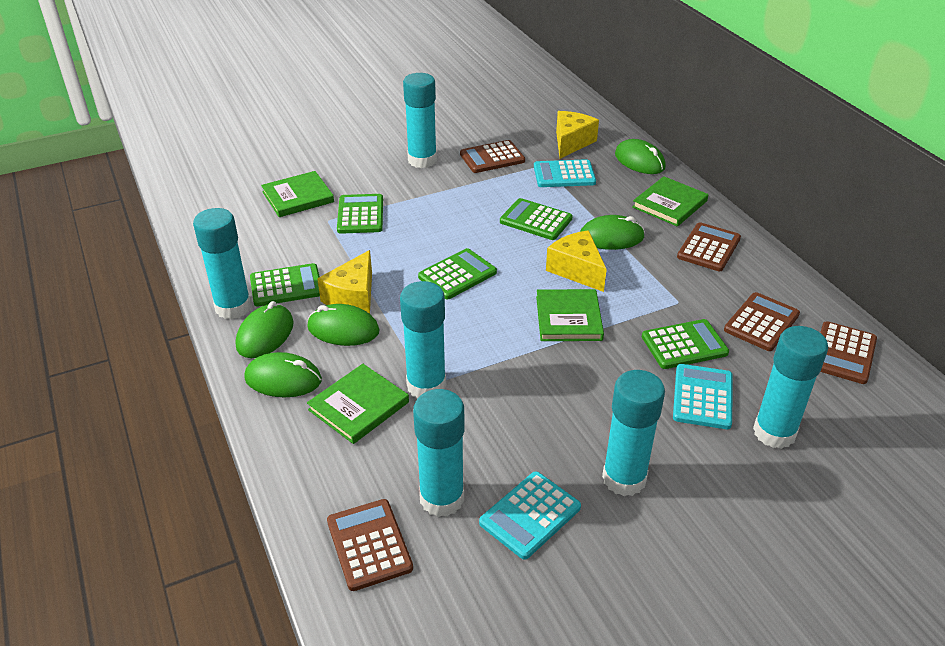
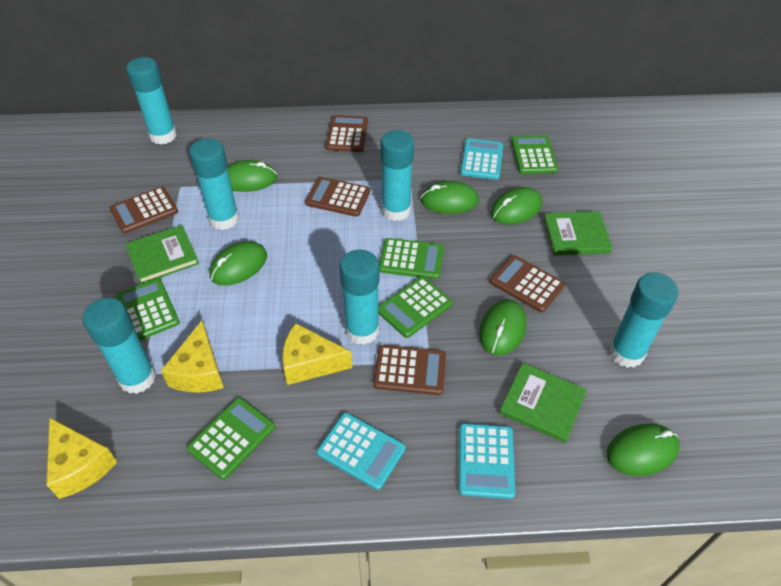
green book: 4 -> 3
green mouse: 5 -> 6

